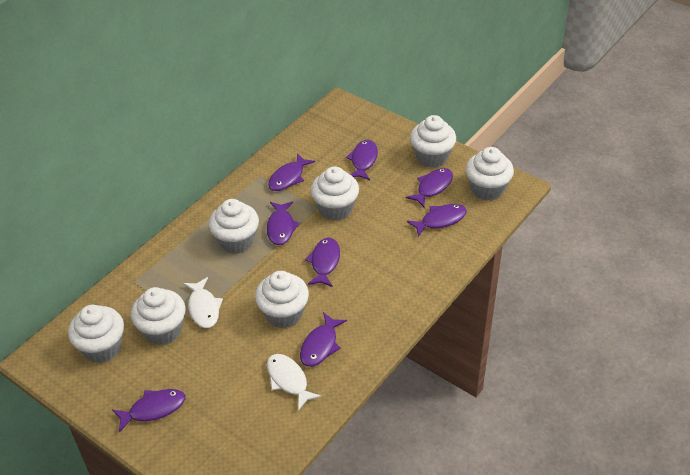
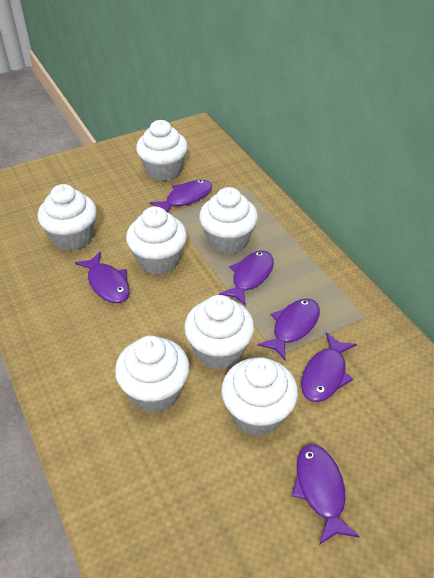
purple fish: 8 -> 6
white fish: 2 -> 0

